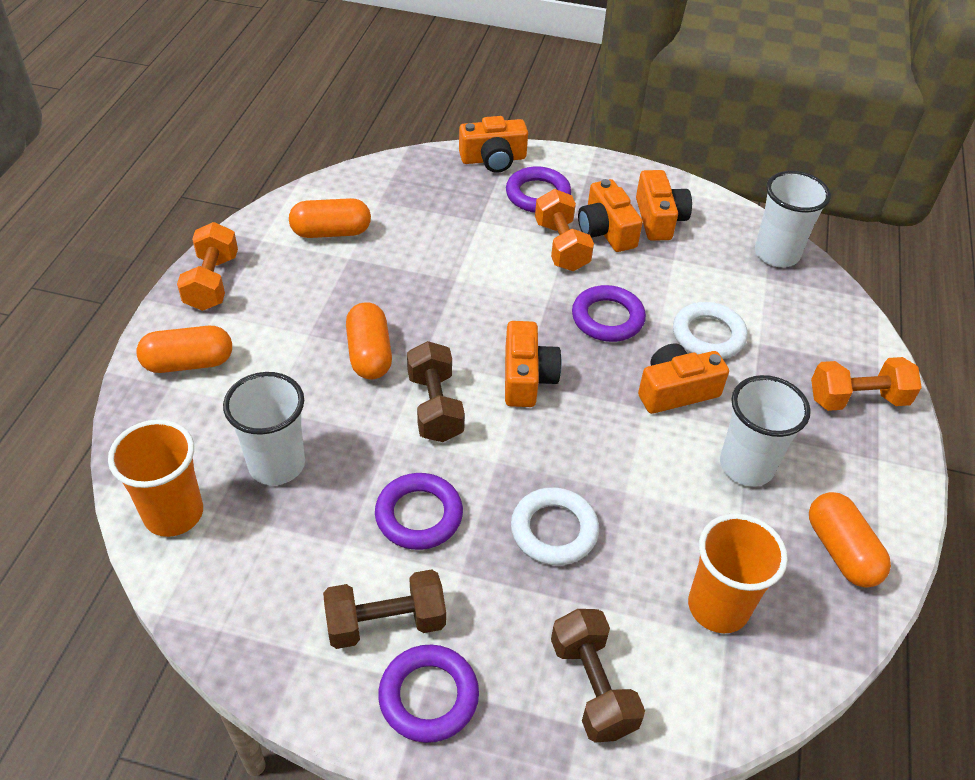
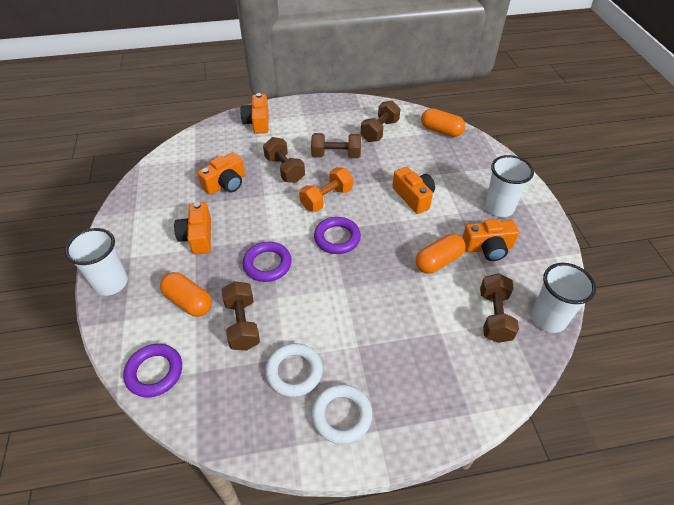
brown dumbbell: 3 -> 5
orange capsule: 4 -> 3
orange cup: 2 -> 0
orange dumbbell: 3 -> 1
purple ring: 4 -> 3

